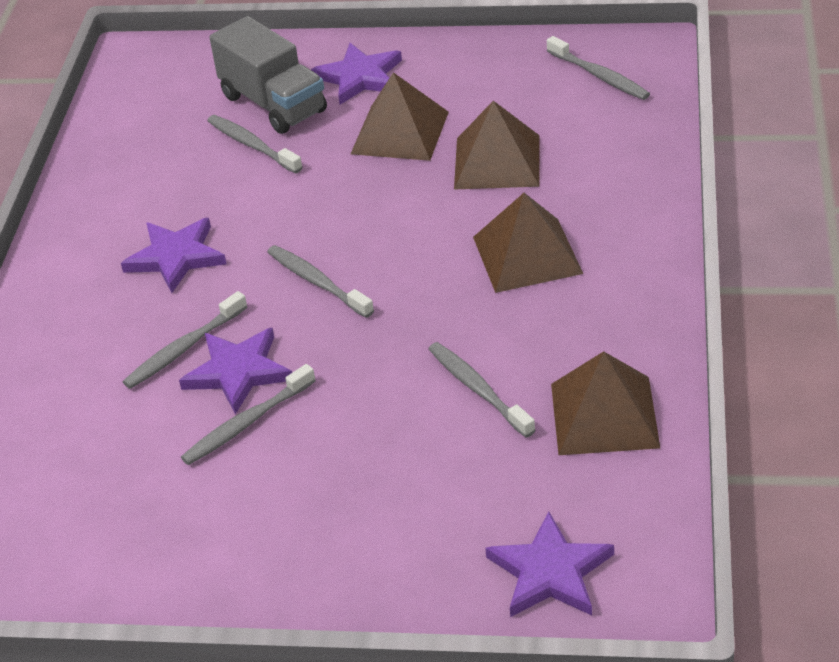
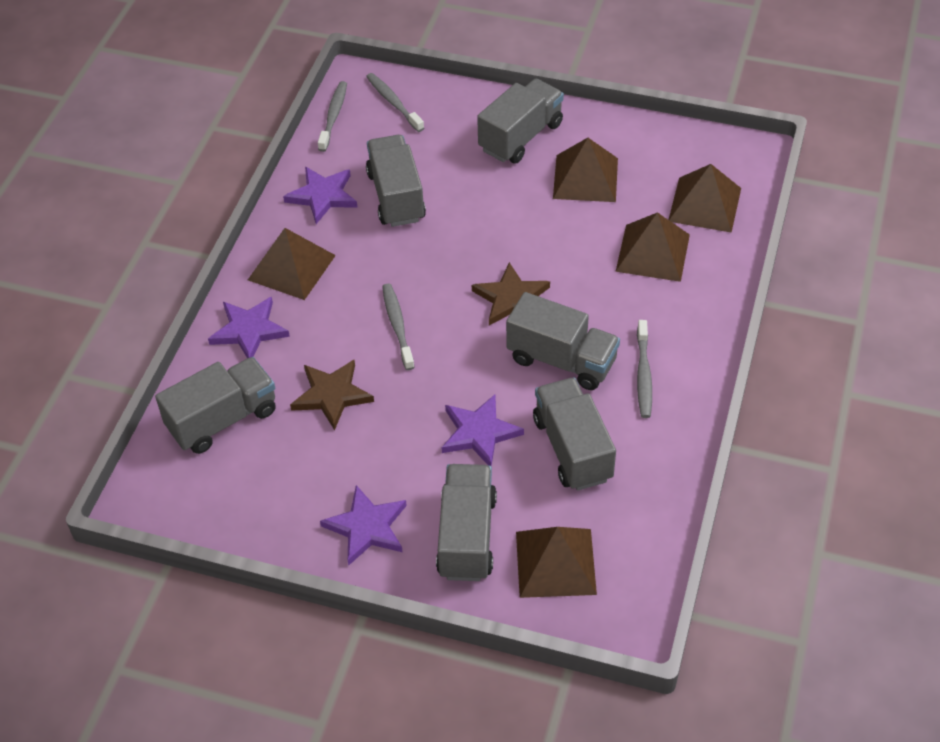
brown pyramid: 4 -> 5
brown star: 0 -> 2
grey toothbrush: 6 -> 4
grey truck: 1 -> 6

